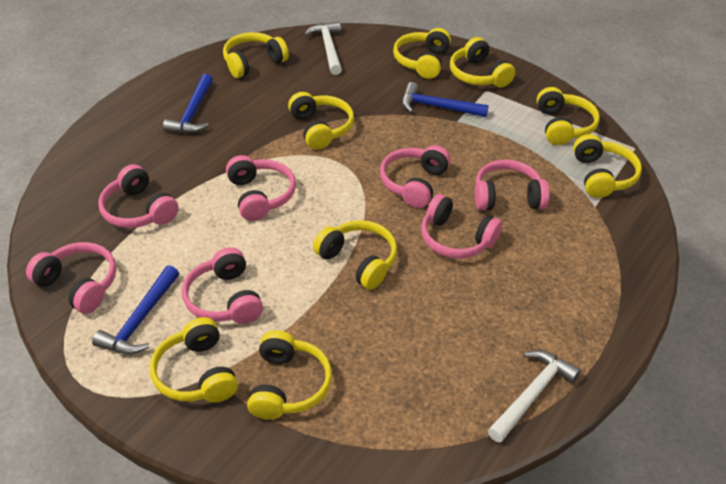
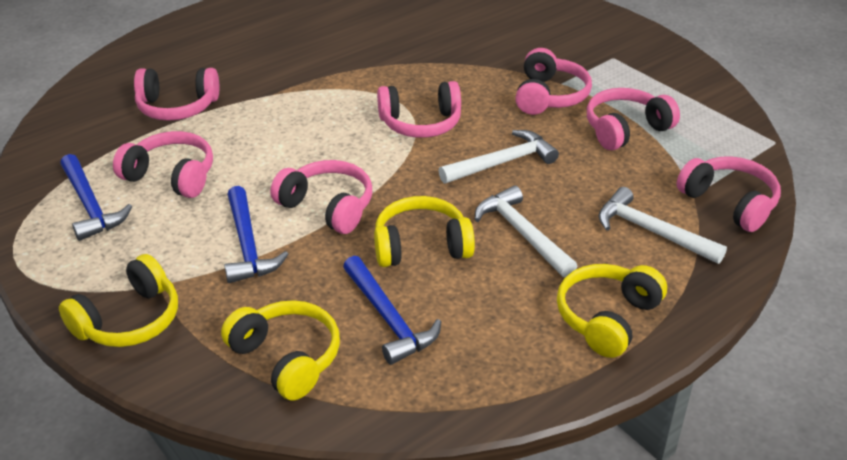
white hammer: 2 -> 3
yellow headphones: 9 -> 4

